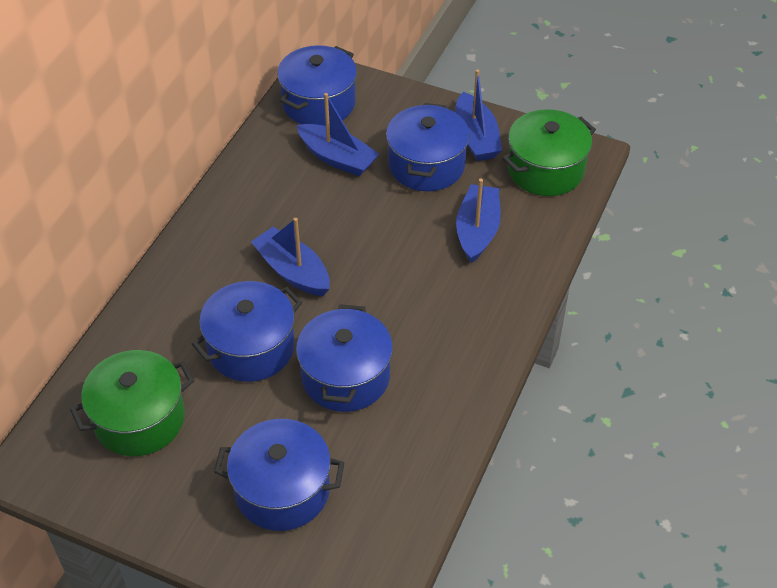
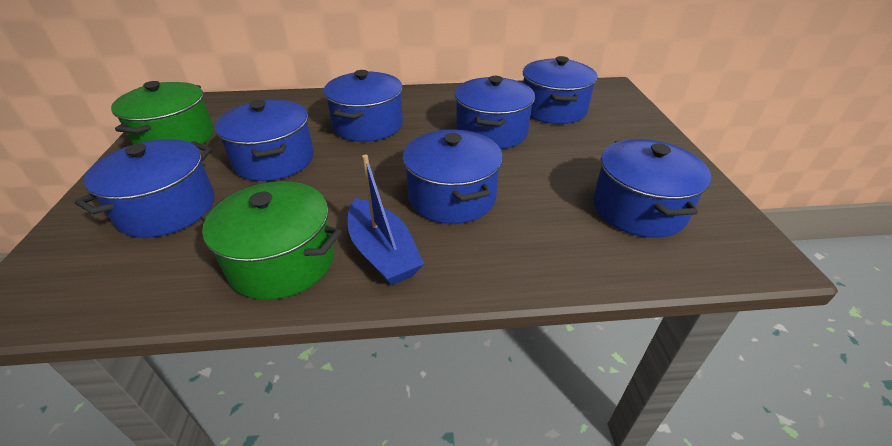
blue boat: 4 -> 1
blue pot: 5 -> 7

